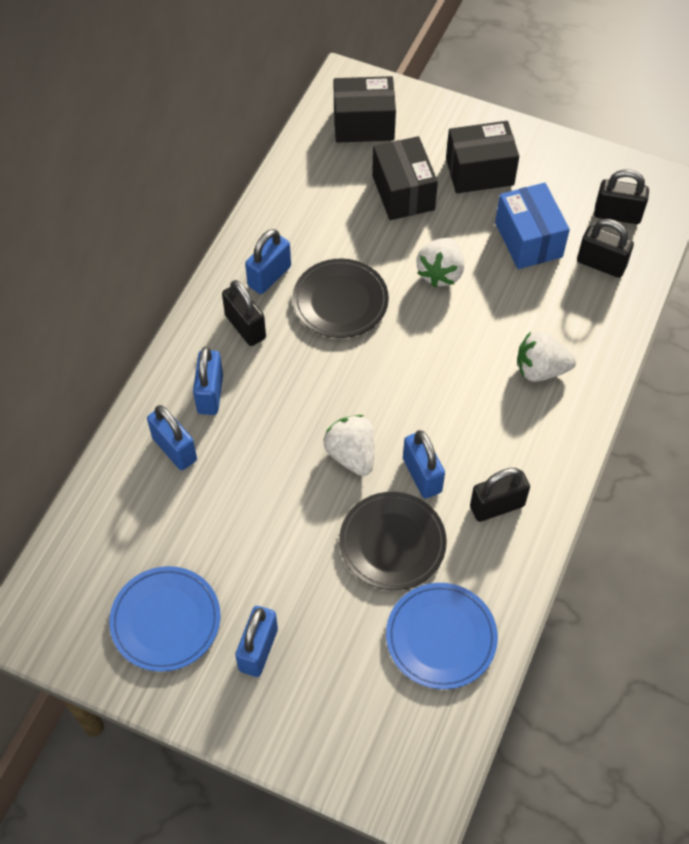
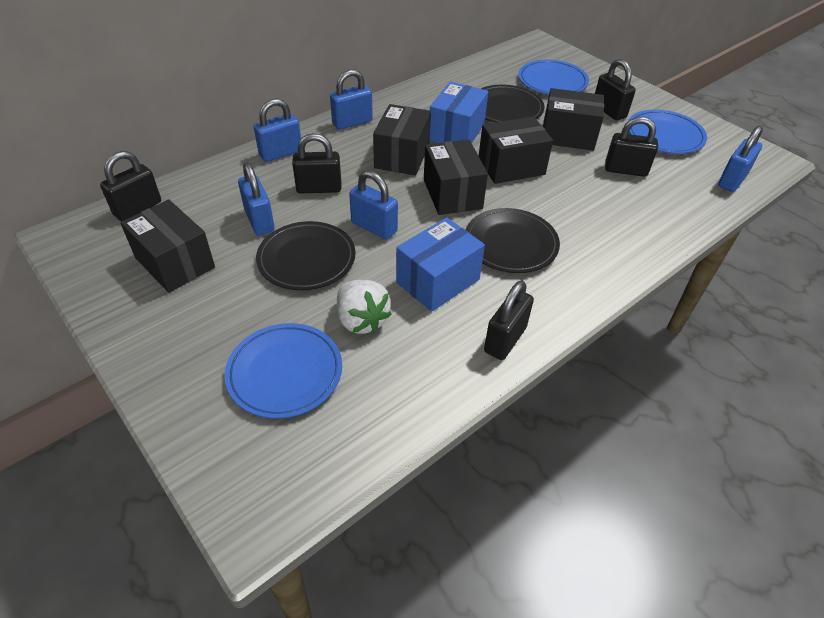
black box: 3 -> 5
black padlock: 4 -> 5
black plate: 2 -> 3
blue box: 1 -> 2
blue plate: 2 -> 3
white strawberry: 3 -> 1

